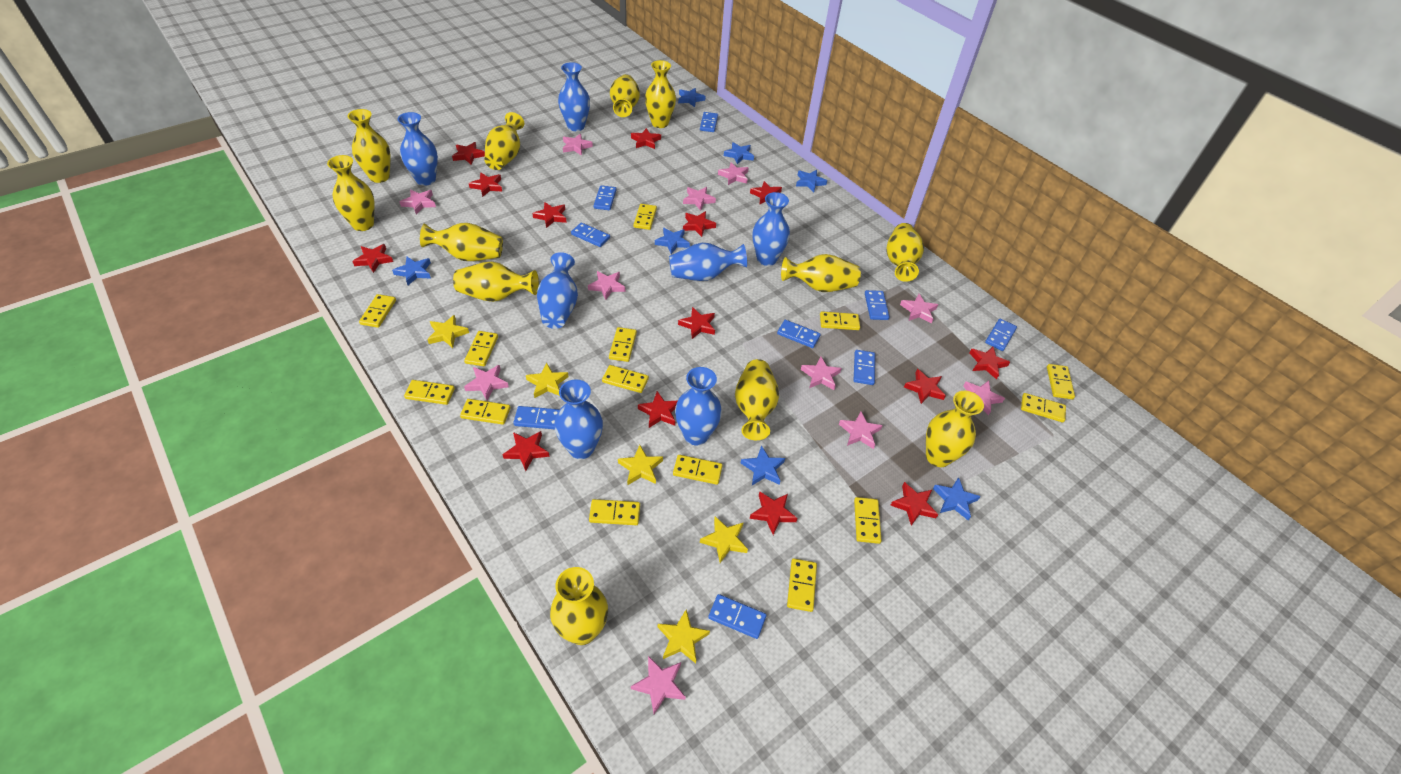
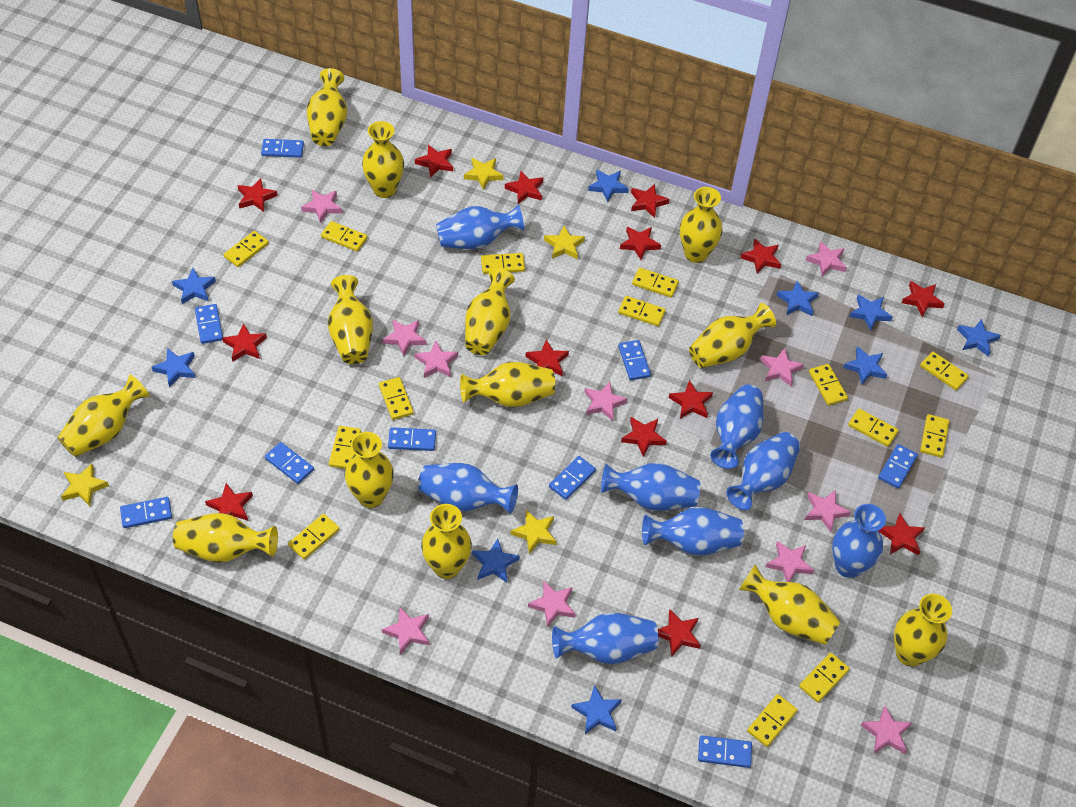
blue star: 7 -> 9
blue vase: 7 -> 8
yellow star: 5 -> 4
yellow vase: 12 -> 13

